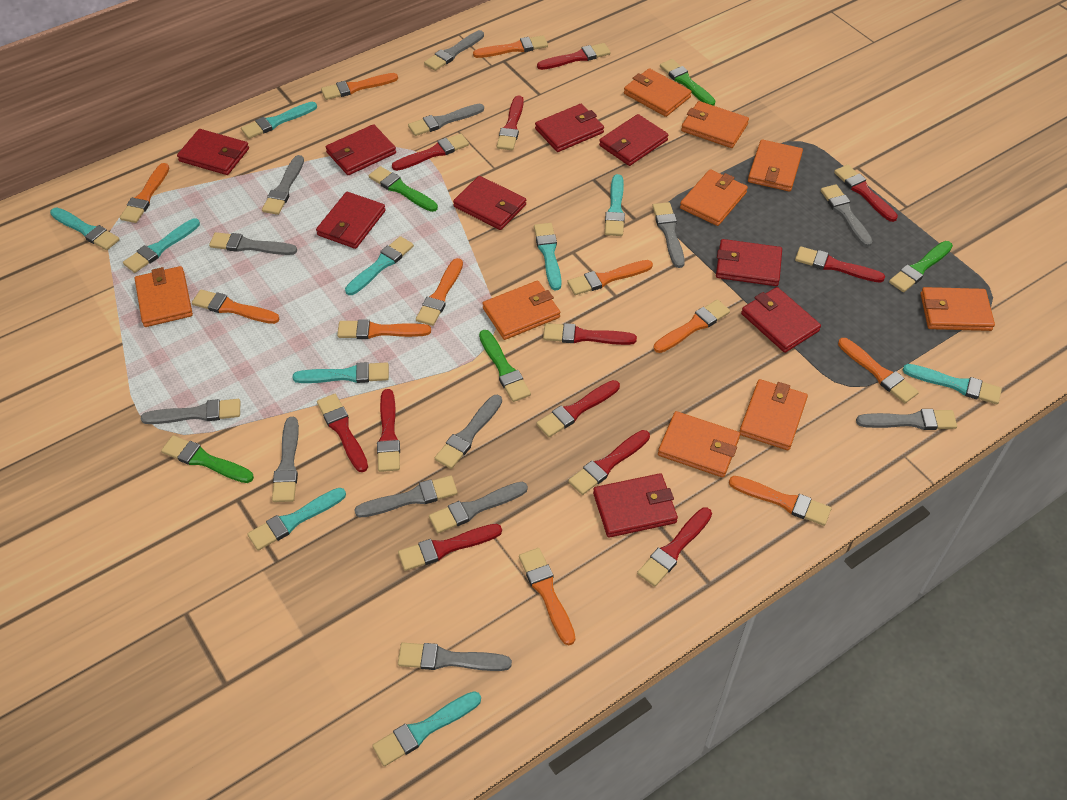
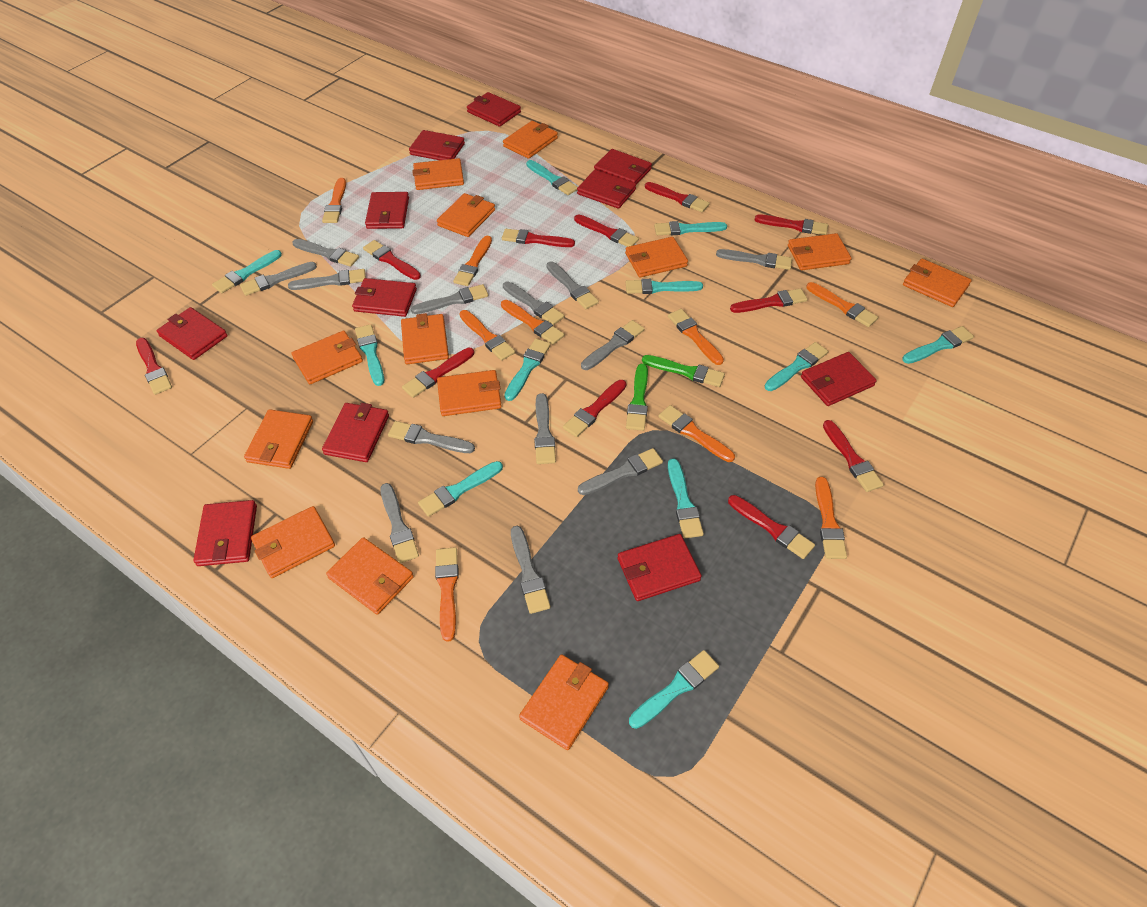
green brush: 5 -> 2
orange brush: 11 -> 9
orange wallet: 9 -> 13
red brush: 12 -> 11
red wallet: 9 -> 11
turquoise brush: 10 -> 11

